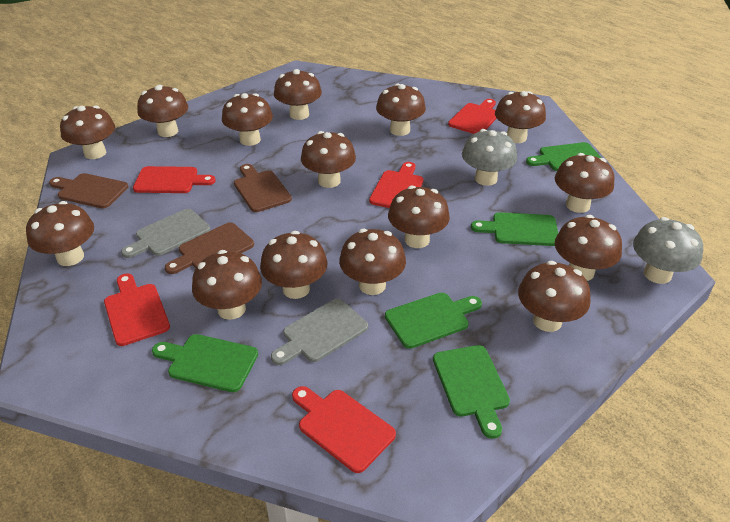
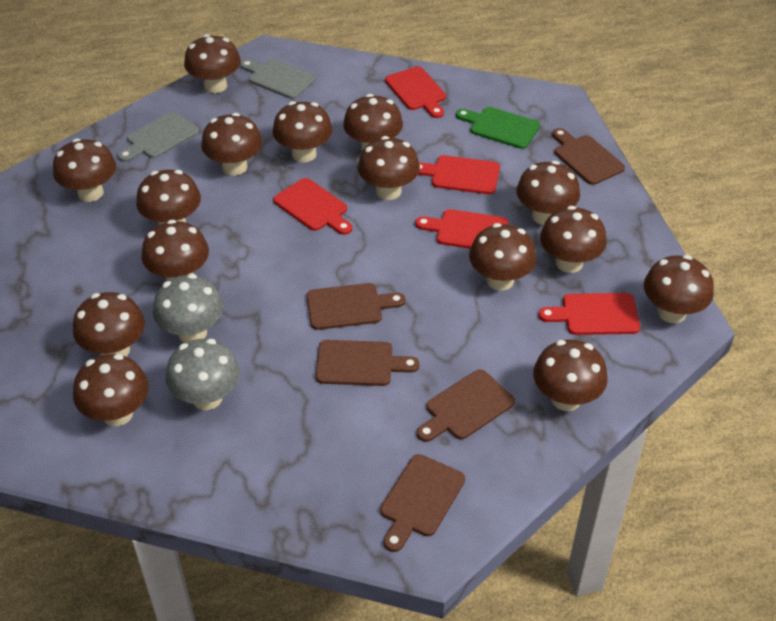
brown cutting board: 3 -> 5
green cutting board: 5 -> 1

